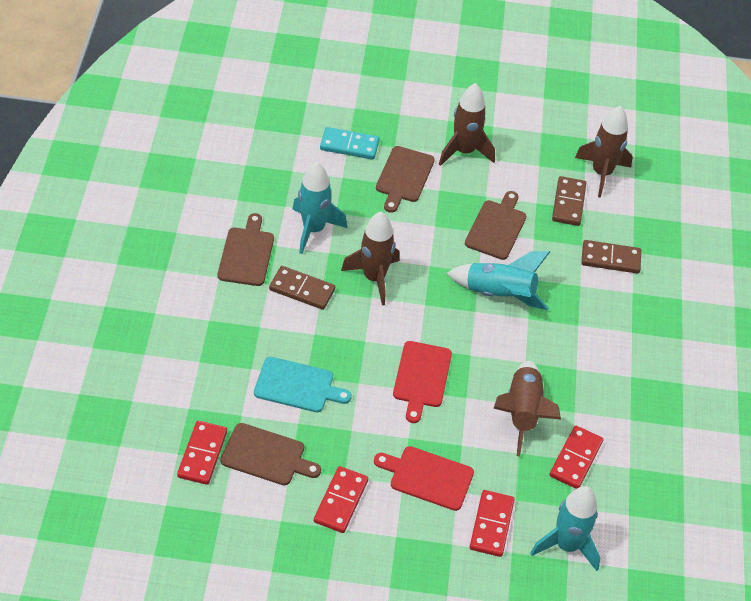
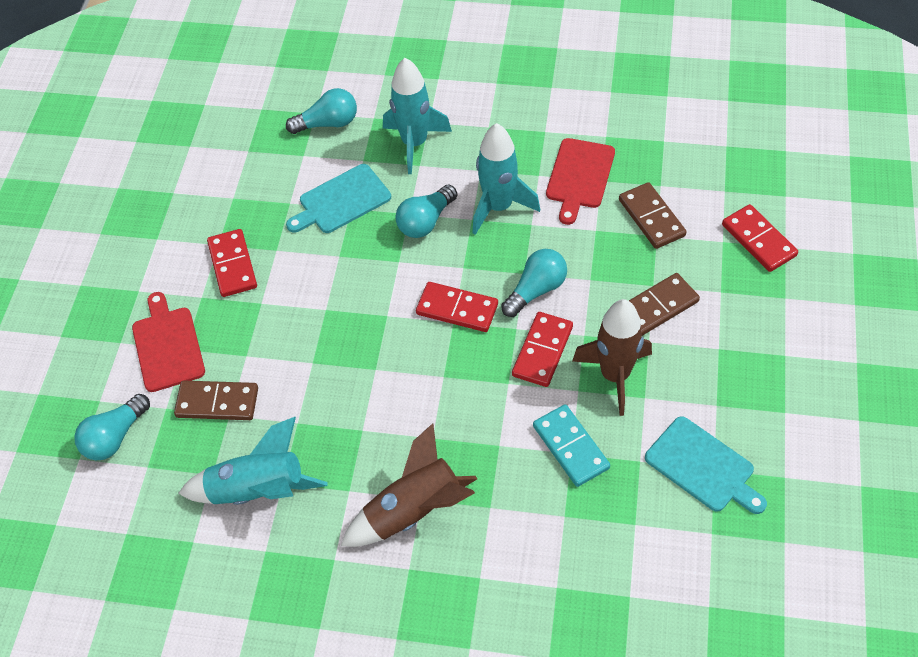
brown cutting board: 4 -> 0
brown rocket: 4 -> 2
turquoise cutting board: 1 -> 2
turquoise light bulb: 0 -> 4

